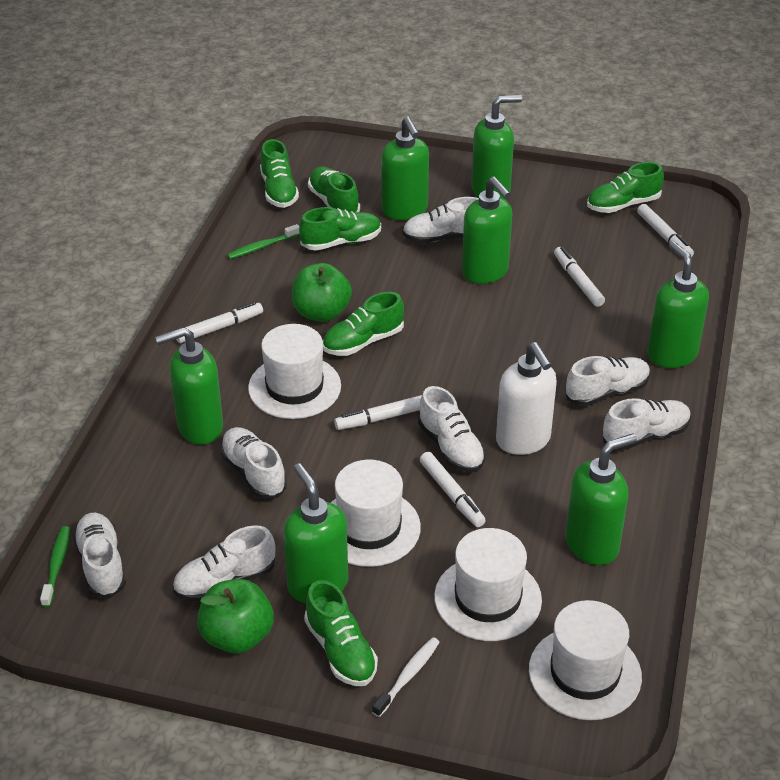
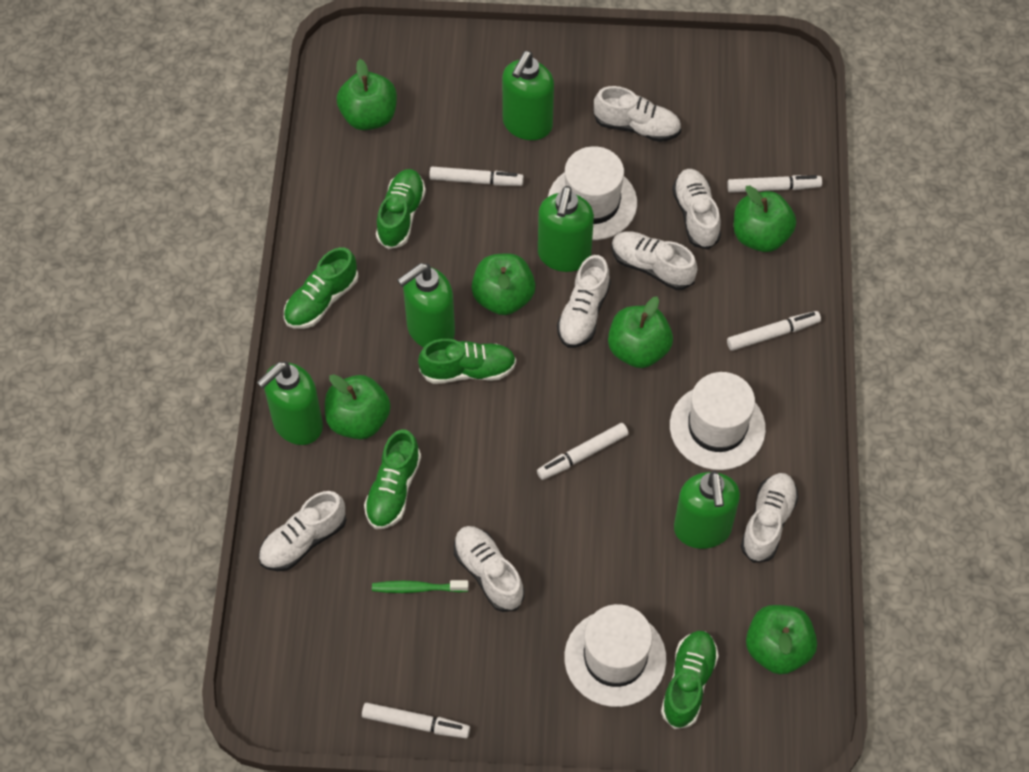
green apple: 2 -> 6
green shoe: 6 -> 5
green soap dispenser: 7 -> 5
green toothbrush: 2 -> 1
white hat: 4 -> 3
white soap dispenser: 1 -> 0
white toothbrush: 1 -> 0

